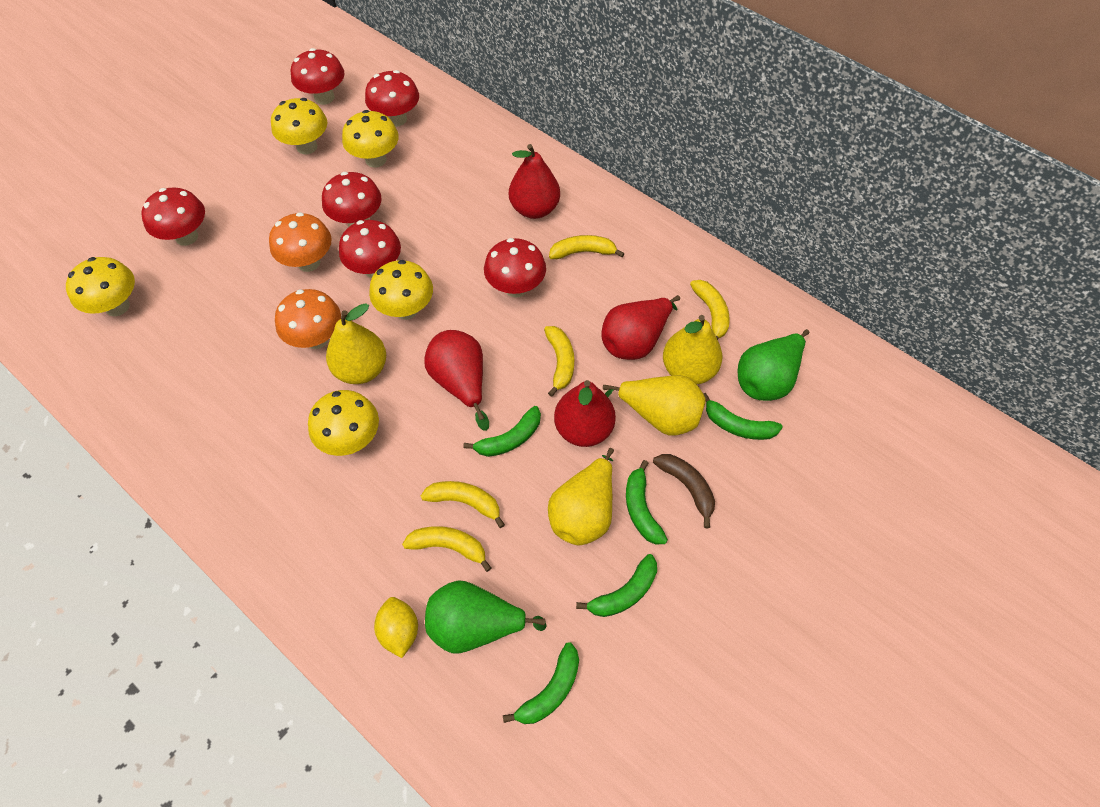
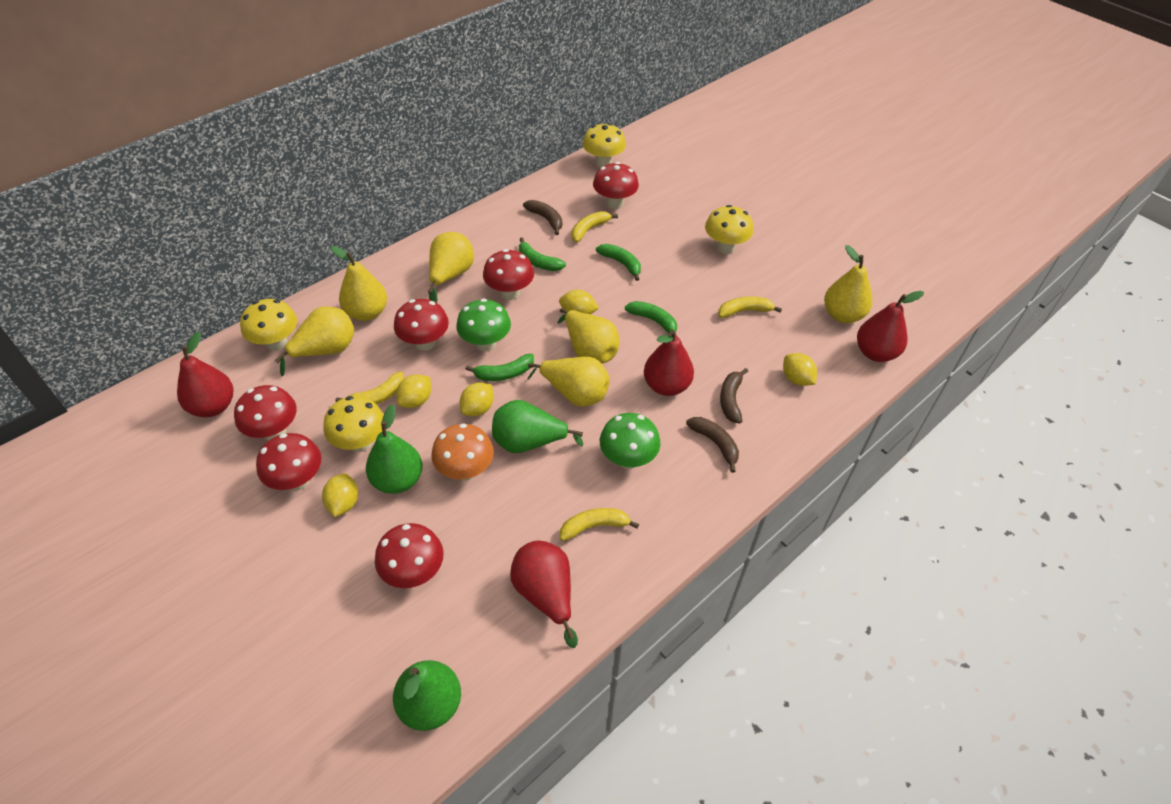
brown banana: 1 -> 3
green banana: 5 -> 4
green mushroom: 0 -> 2
green pear: 2 -> 3
orange mushroom: 2 -> 1
yellow banana: 5 -> 4
yellow lemon: 1 -> 5
yellow mushroom: 5 -> 4
yellow pear: 4 -> 6

